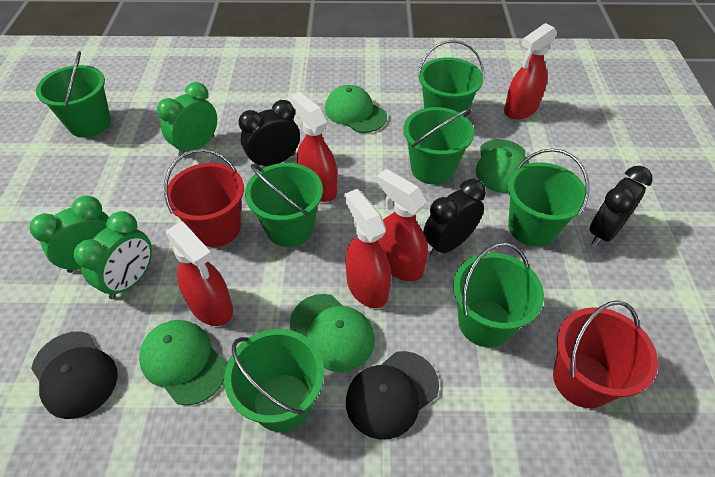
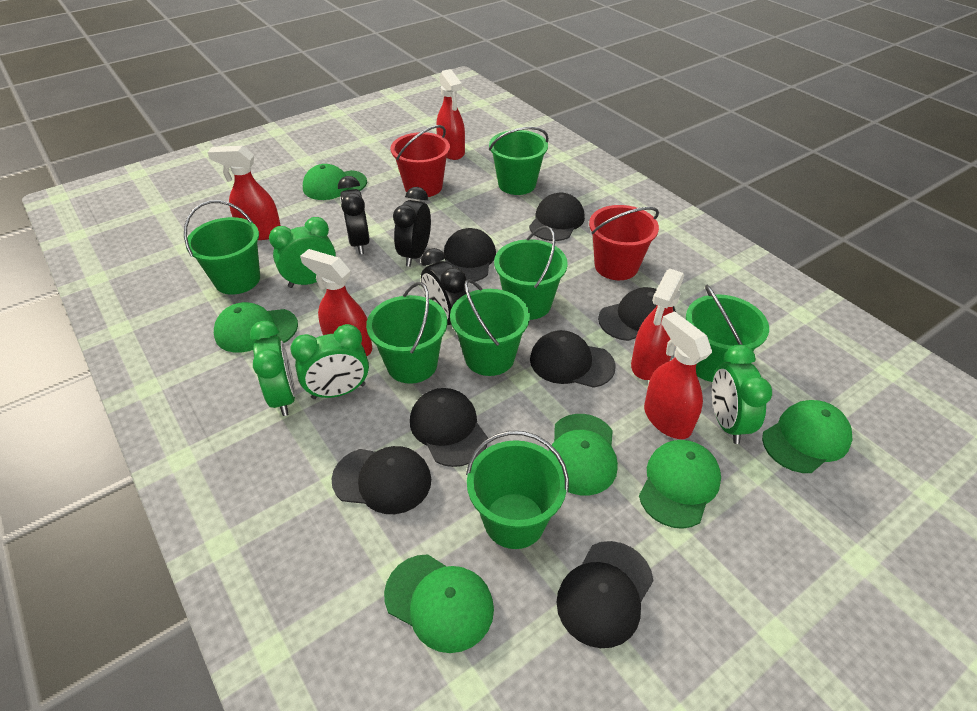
black cap: 2 -> 7
green cap: 4 -> 6
green clock: 3 -> 4

